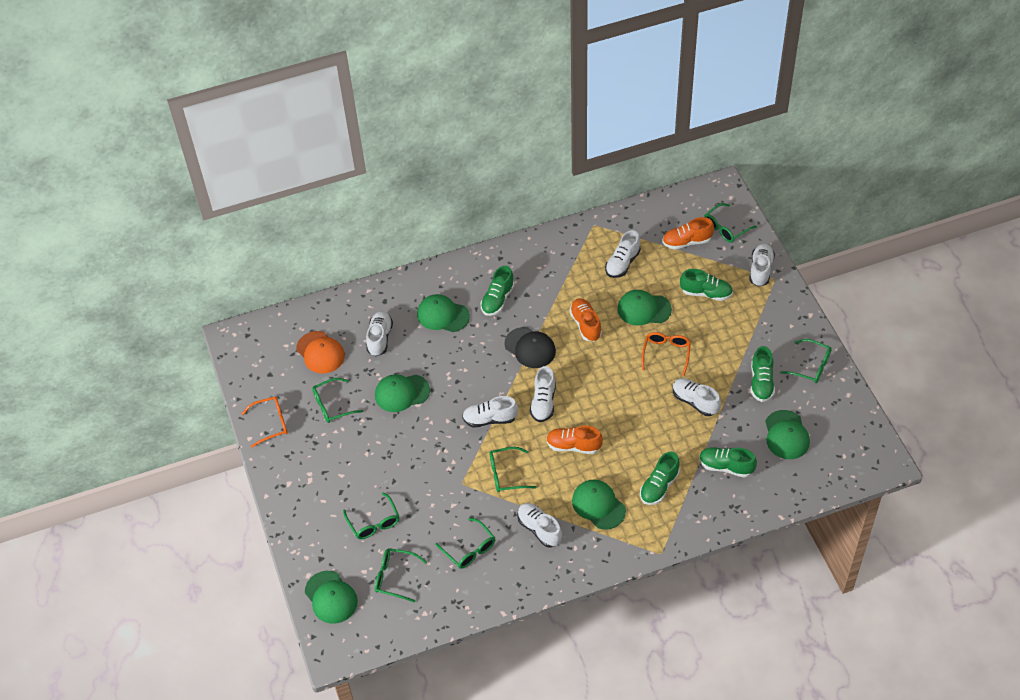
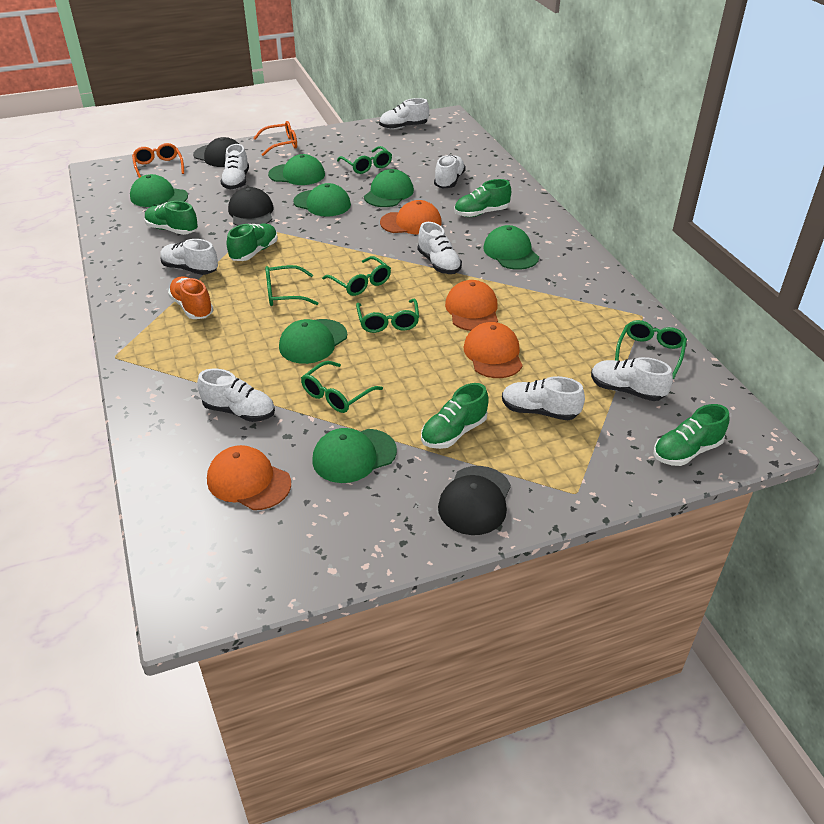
black cap: 1 -> 3
green cap: 6 -> 7
green glasses: 7 -> 6
orange cap: 1 -> 4
orange shoe: 3 -> 1
white shoe: 7 -> 8

